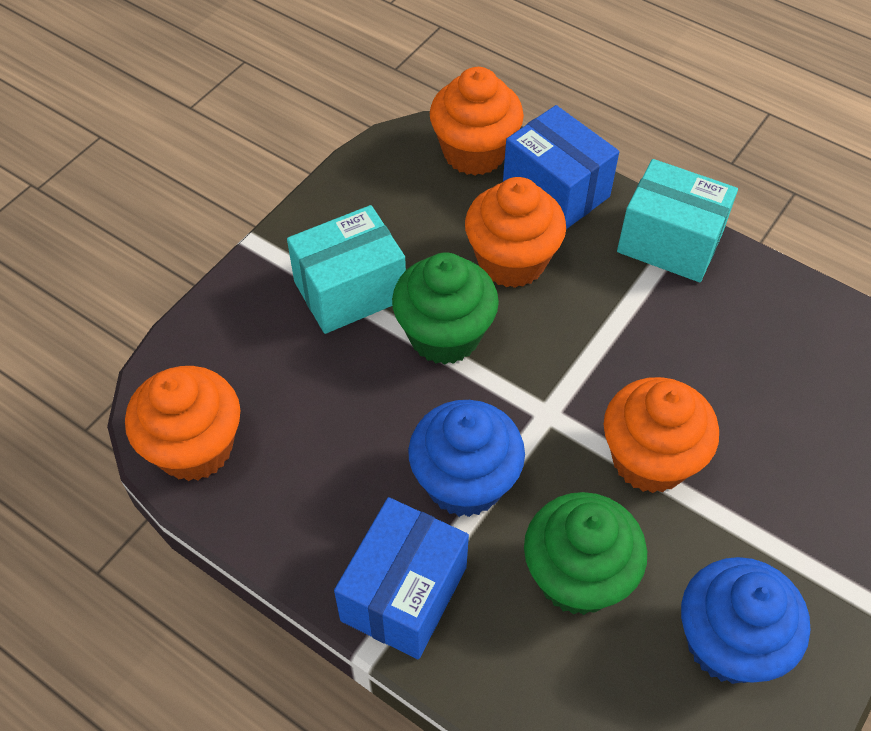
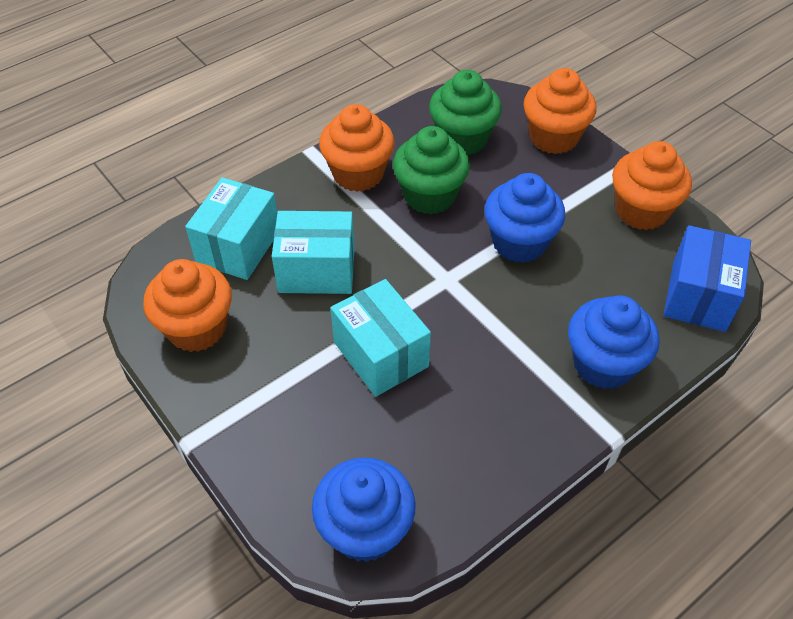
blue box: 2 -> 1
blue cupcake: 2 -> 3
turquoise box: 2 -> 3

